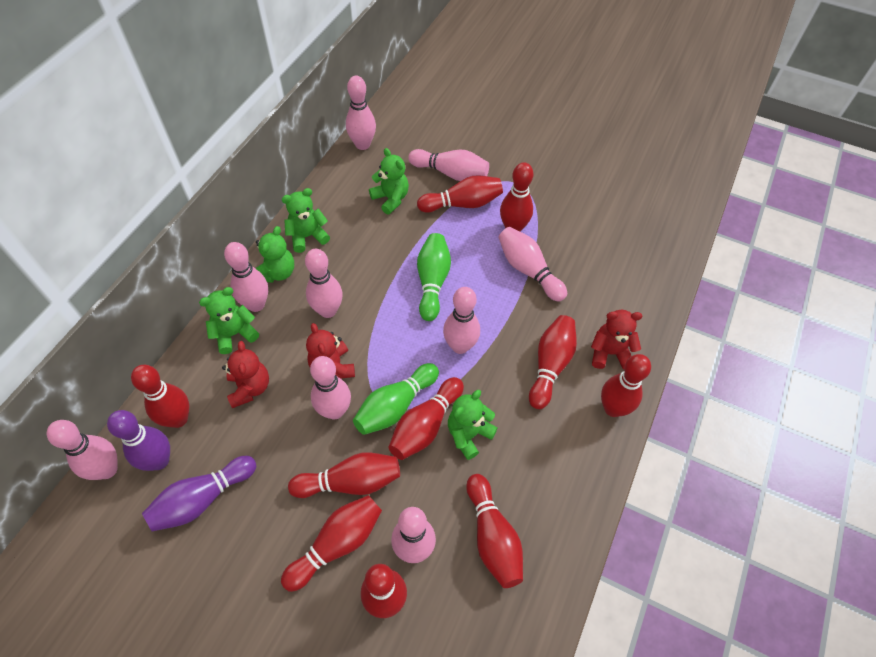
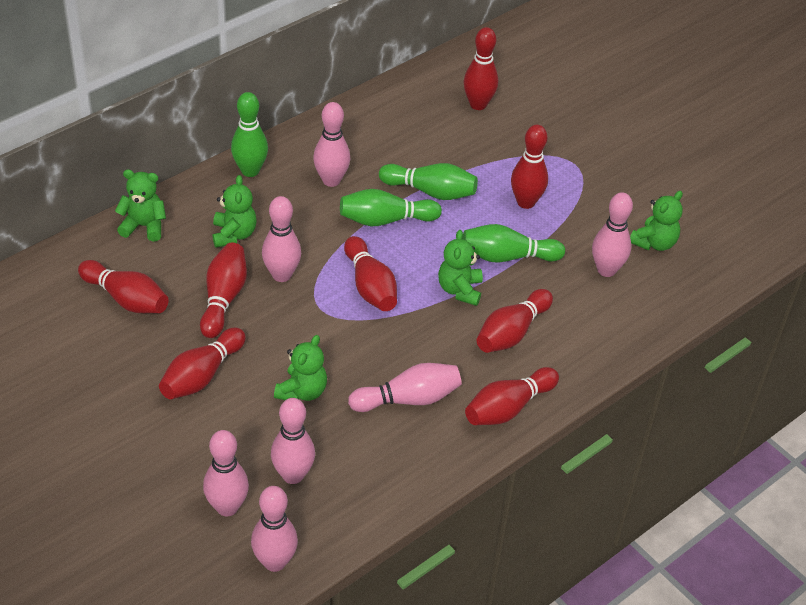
green bowling pin: 2 -> 4
pink bowling pin: 9 -> 7
purple bowling pin: 2 -> 0
red bowling pin: 10 -> 8
red teddy bear: 3 -> 0

